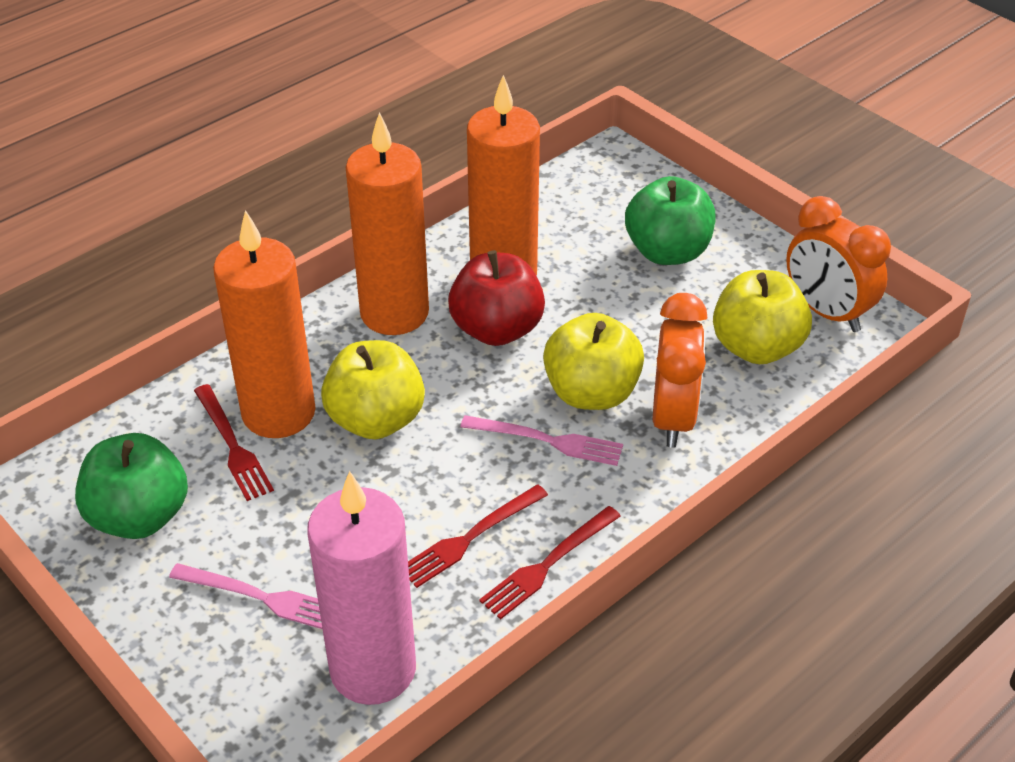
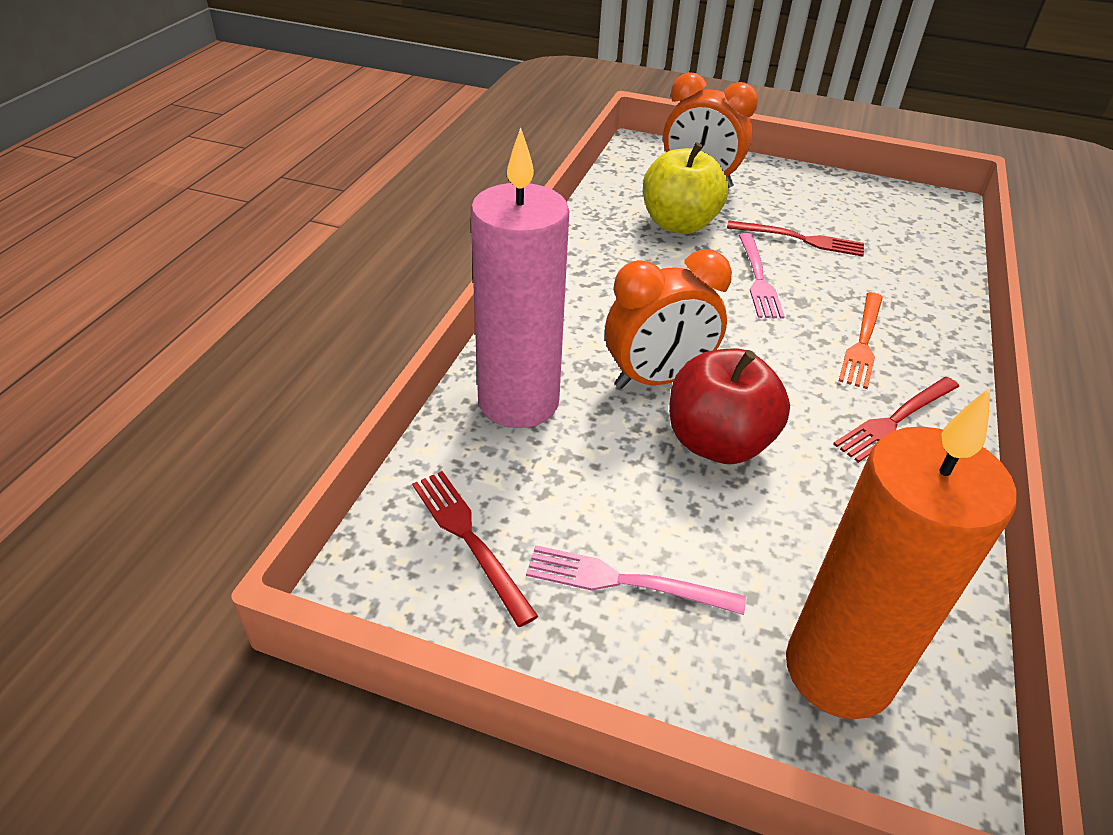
green apple: 2 -> 0
orange candle: 3 -> 1
orange fork: 0 -> 1
yellow apple: 3 -> 1

